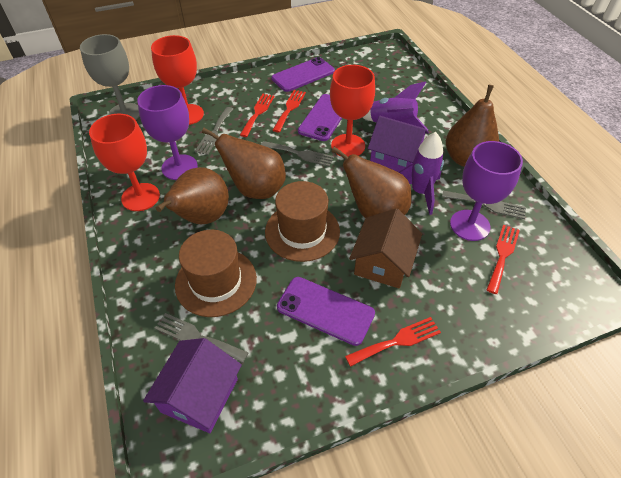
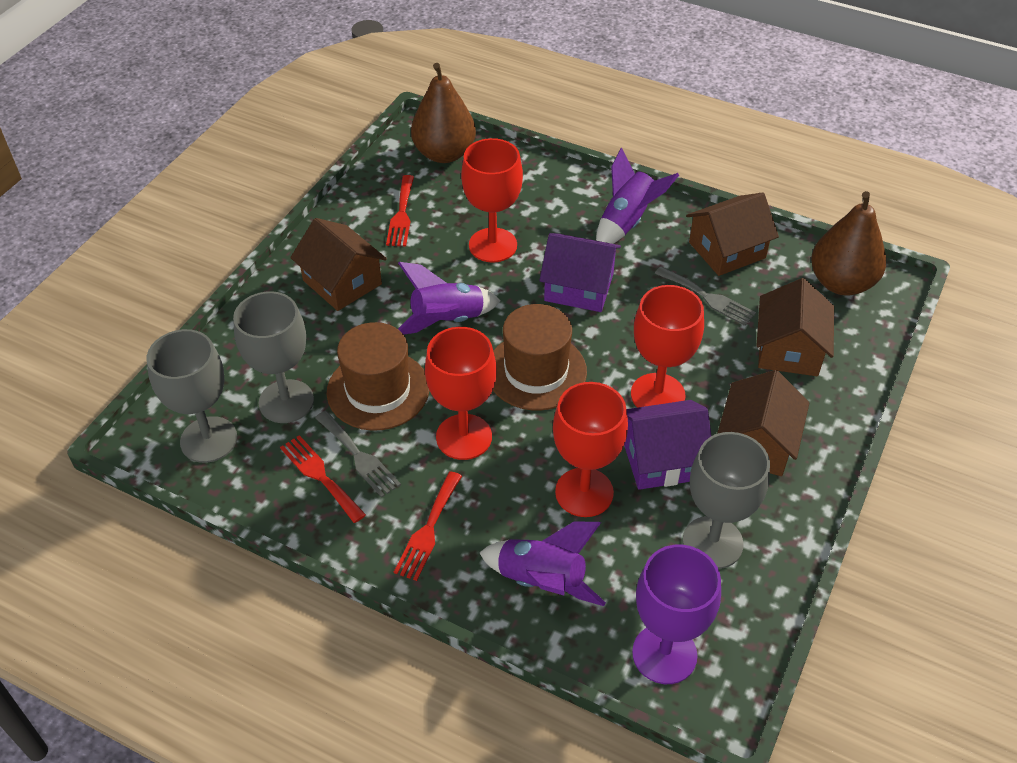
brown house: 1 -> 4
brown pear: 4 -> 2
grey fork: 4 -> 2
grey goblet: 1 -> 3
purple goblet: 2 -> 1
purple phone: 3 -> 0
purple rocket: 2 -> 3
red fork: 4 -> 3
red goblet: 3 -> 4

